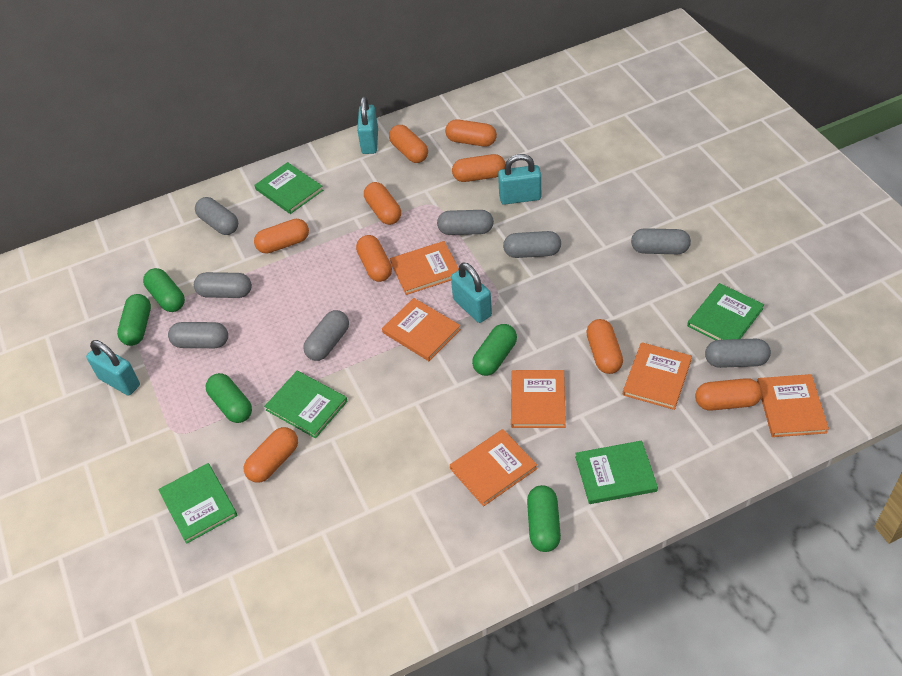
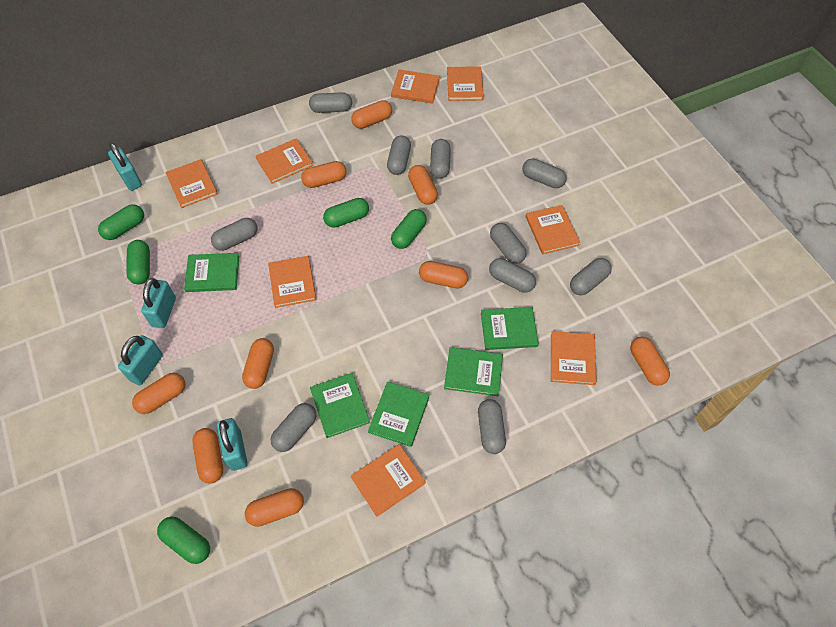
grey capsule: 8 -> 10
orange book: 6 -> 8

